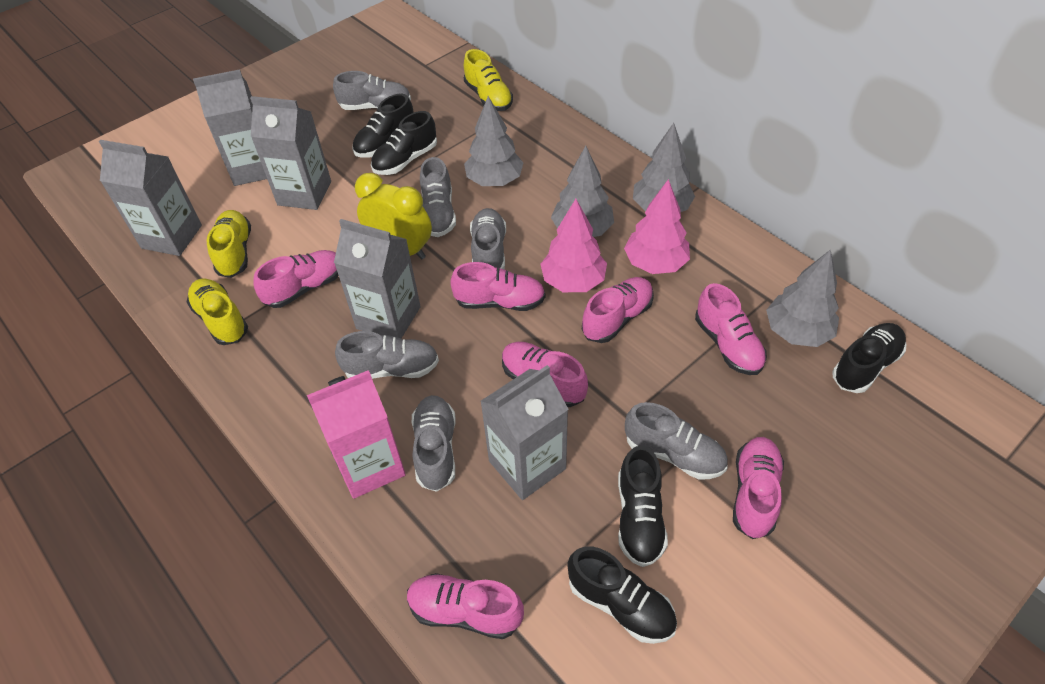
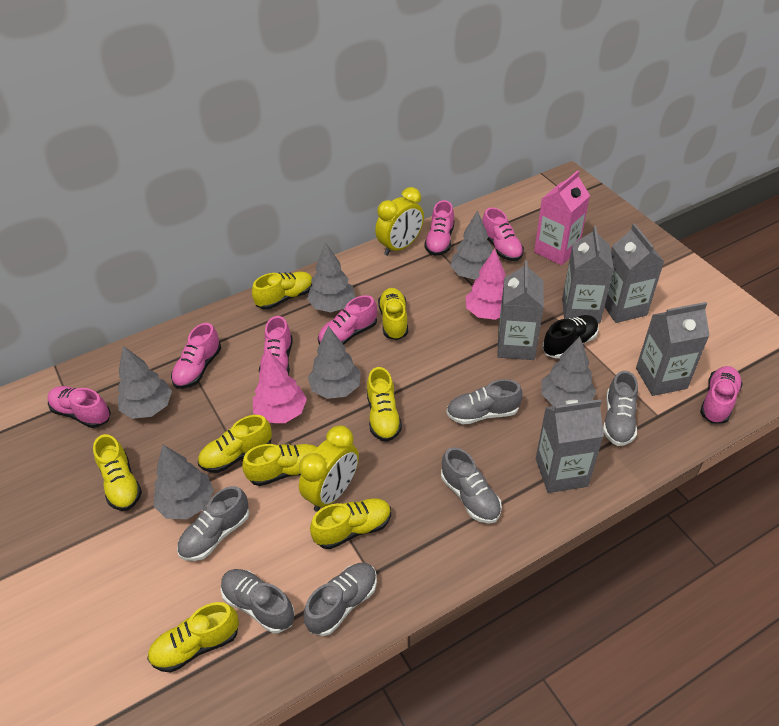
black shoe: 5 -> 1
grey tree: 4 -> 6
yellow clock: 1 -> 2
yellow shoe: 3 -> 8

